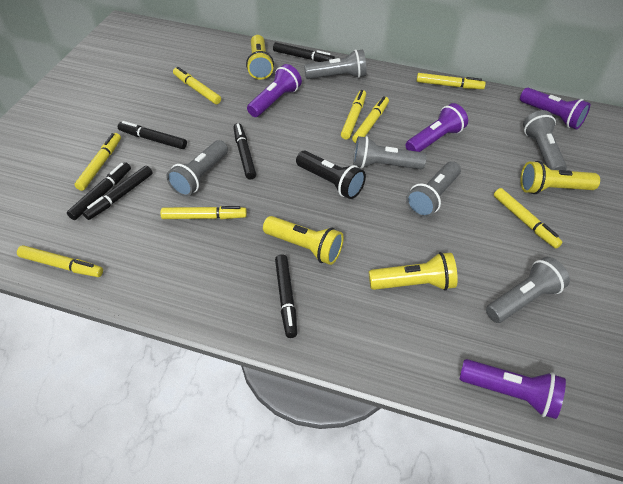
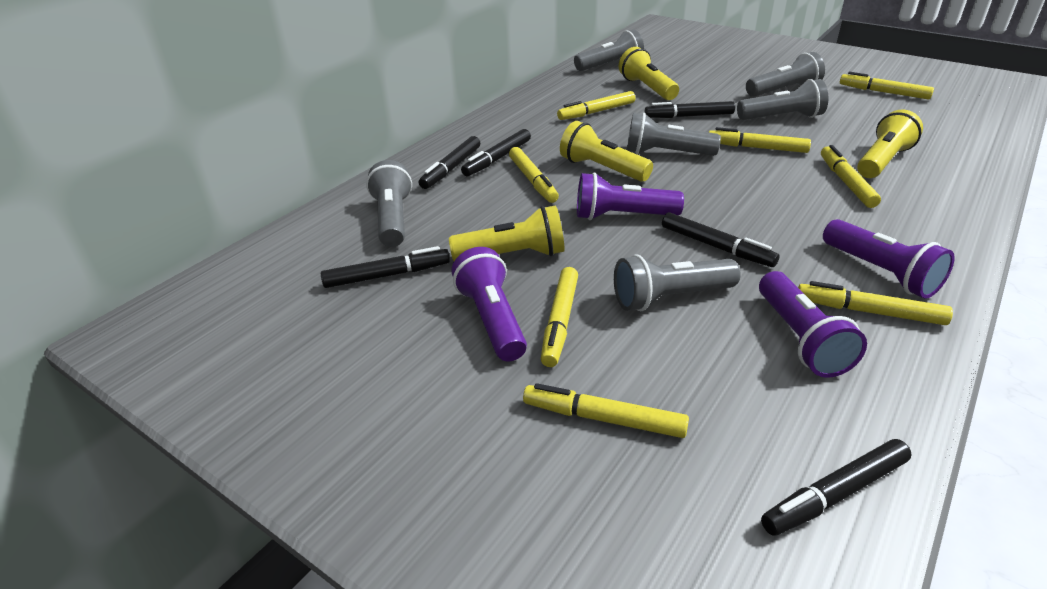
black flashlight: 1 -> 0

